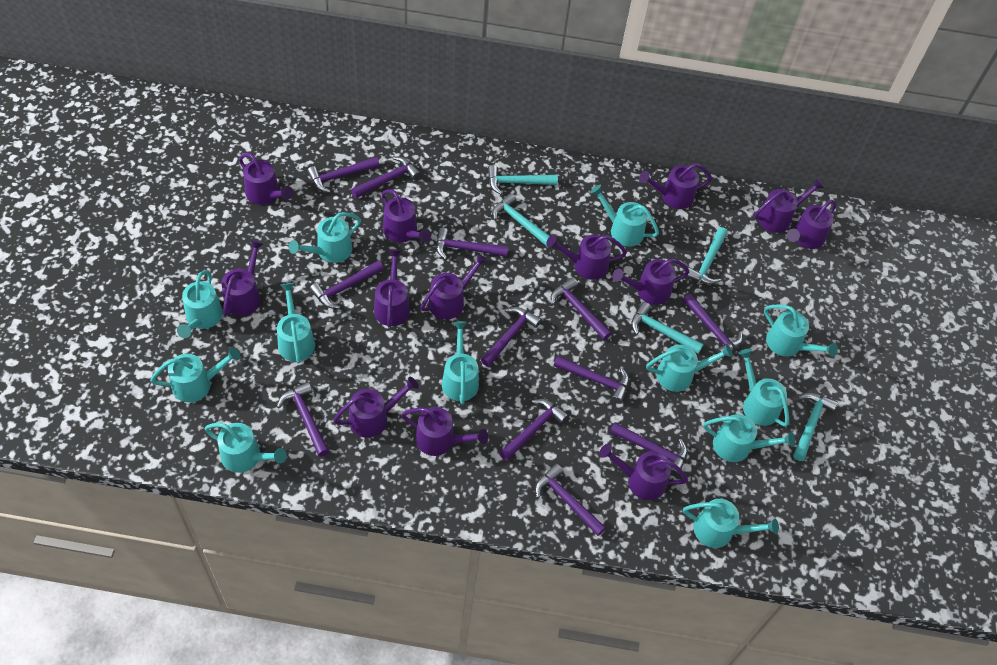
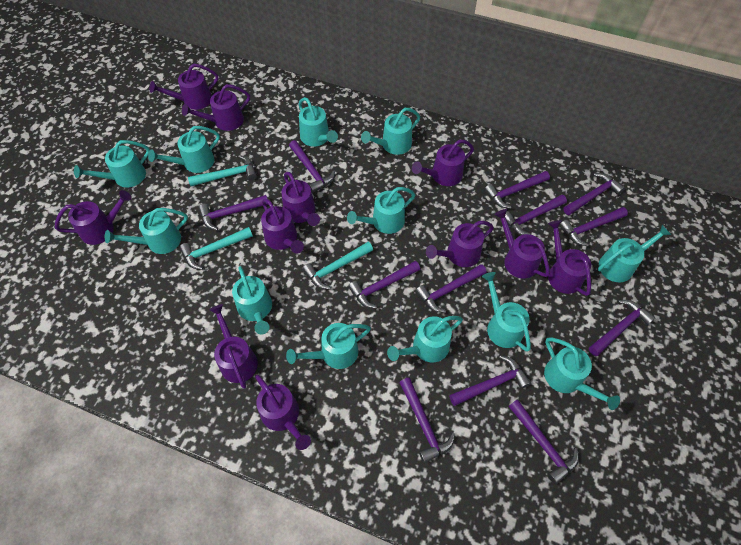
purple watering can: 13 -> 11
turquoise hammer: 5 -> 3

